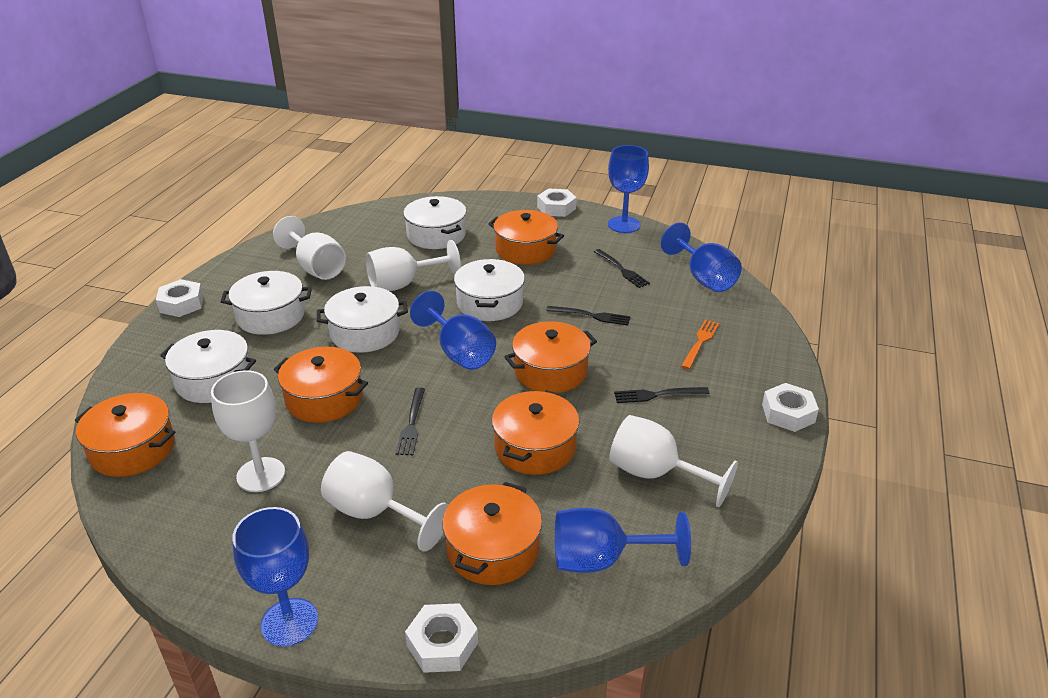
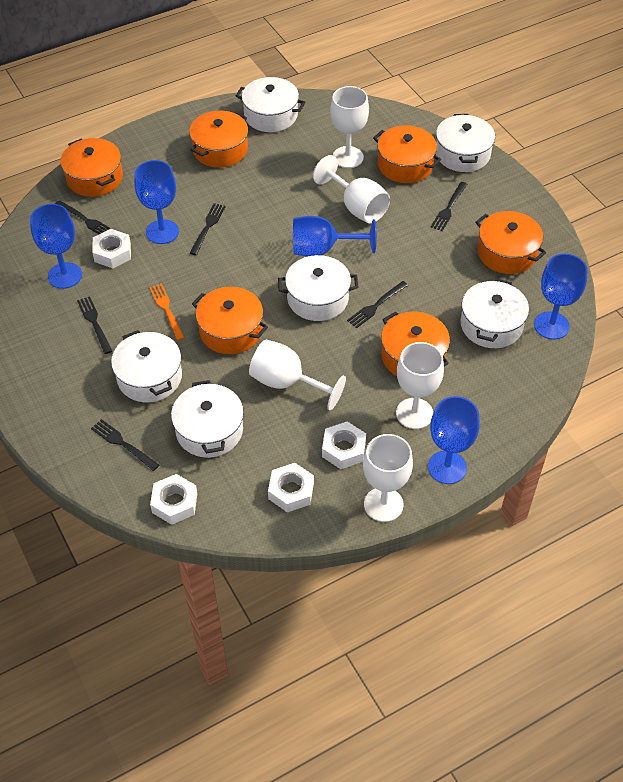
black fork: 4 -> 6
white pot: 5 -> 6

